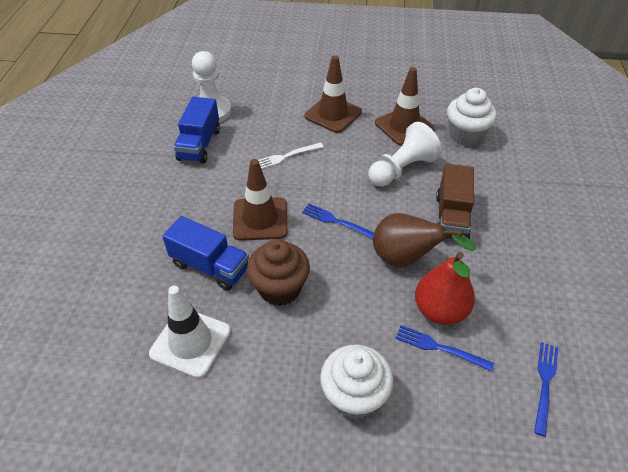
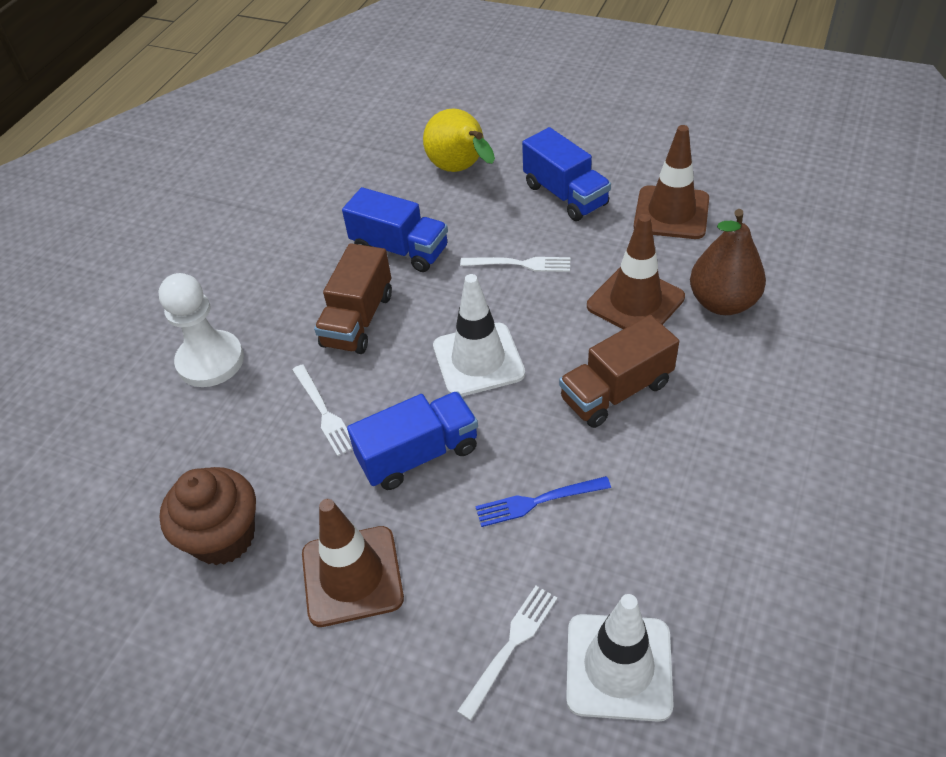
blue fork: 3 -> 1
blue truck: 2 -> 3
brown truck: 1 -> 2
red pear: 1 -> 0
white cupcake: 2 -> 0
white fork: 1 -> 3
white pawn: 2 -> 1
white traffic cone: 1 -> 2
yellow pear: 0 -> 1

